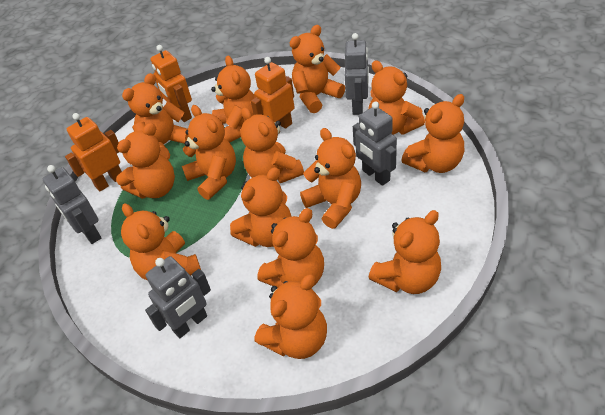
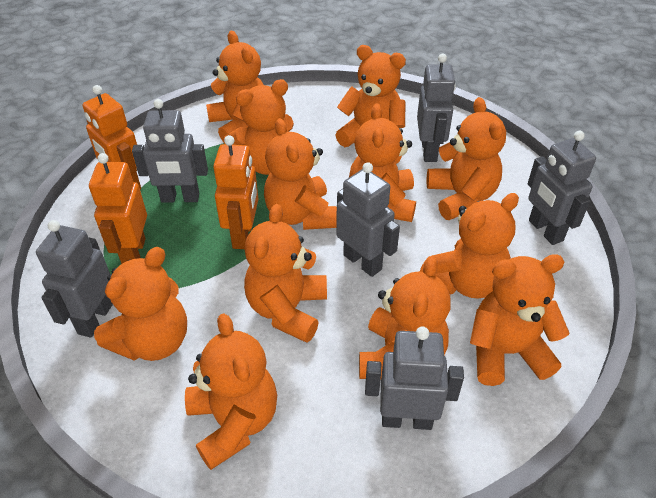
grey robot: 4 -> 6
orange teddy bear: 14 -> 12

